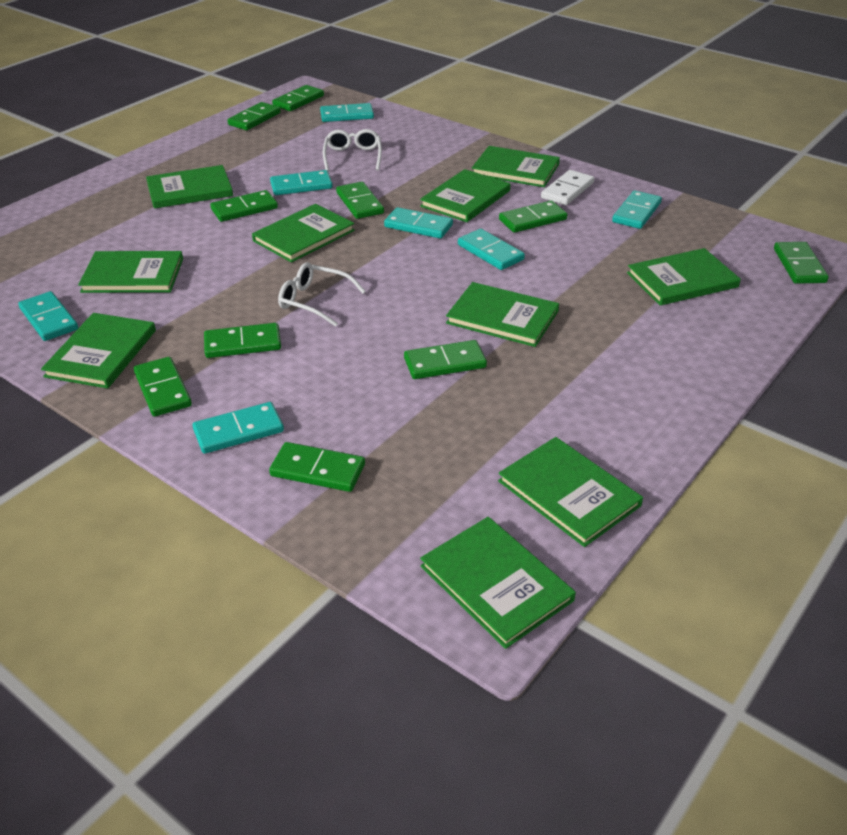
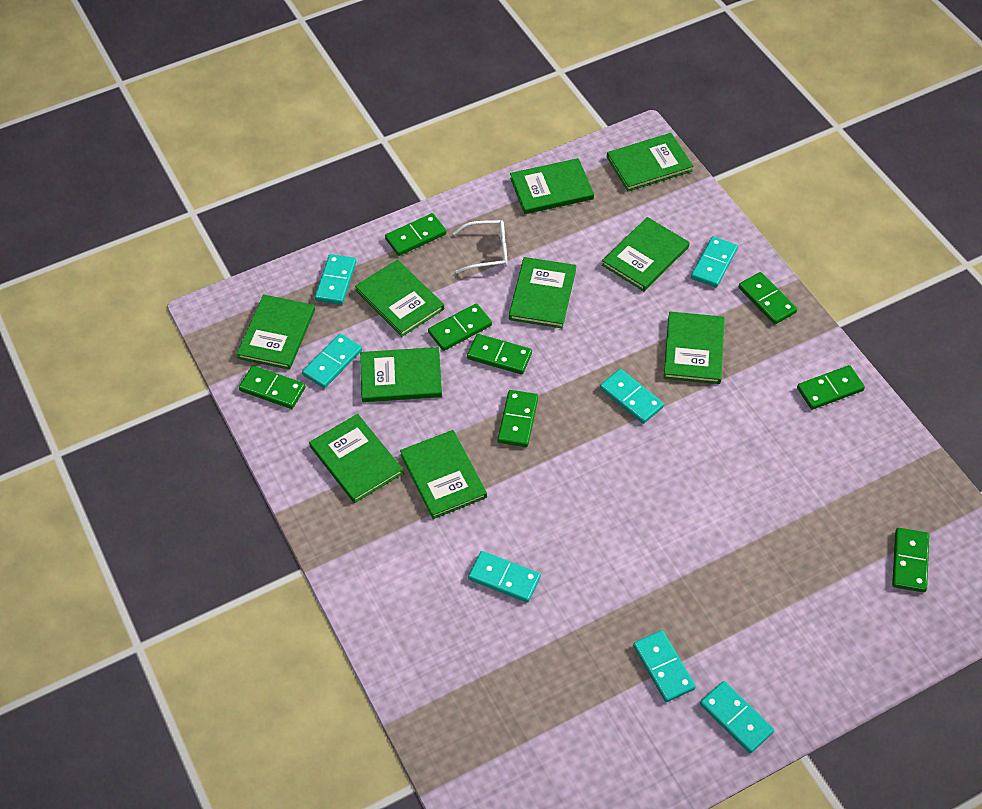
green domino: 10 -> 8
white domino: 1 -> 0
white glasses: 2 -> 1

